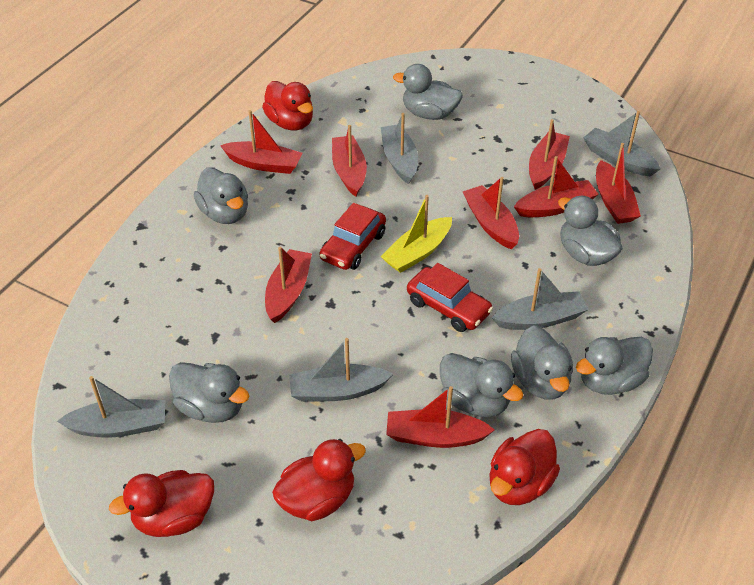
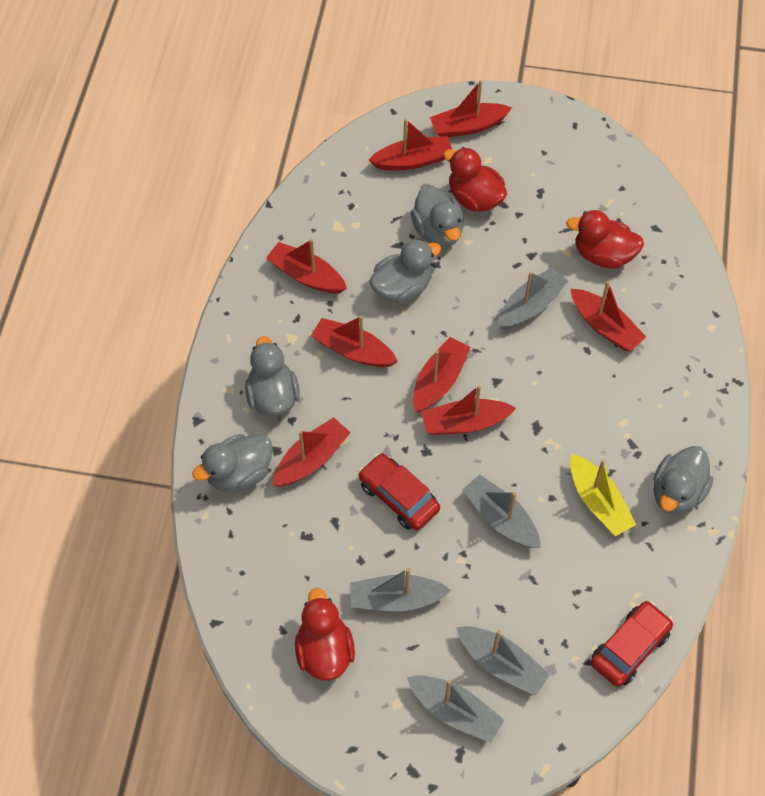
grey duck: 7 -> 5
red duck: 4 -> 3

